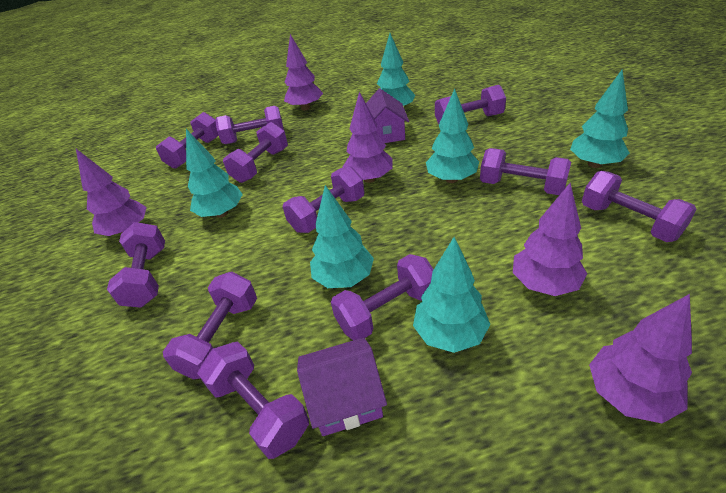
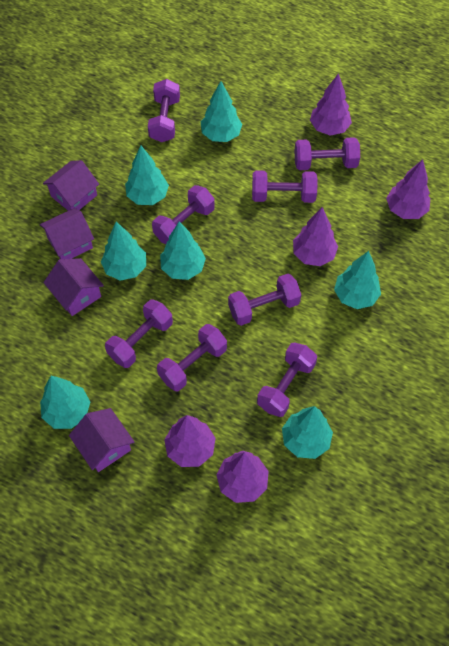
purple dumbbell: 11 -> 8
purple house: 2 -> 4
turquoise tree: 6 -> 7

